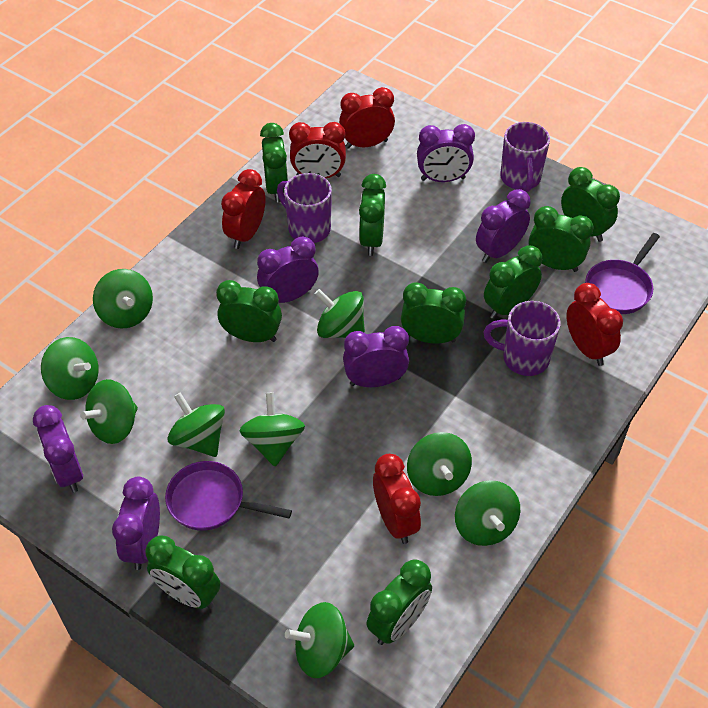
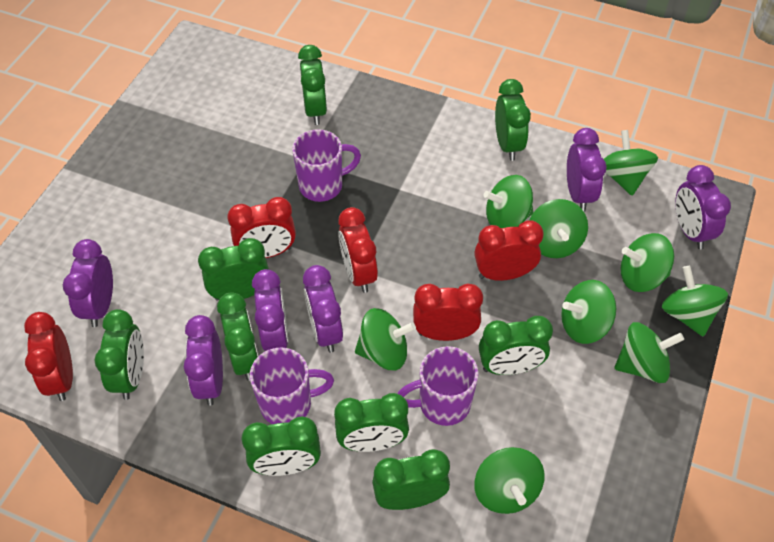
purple pan: 2 -> 0

